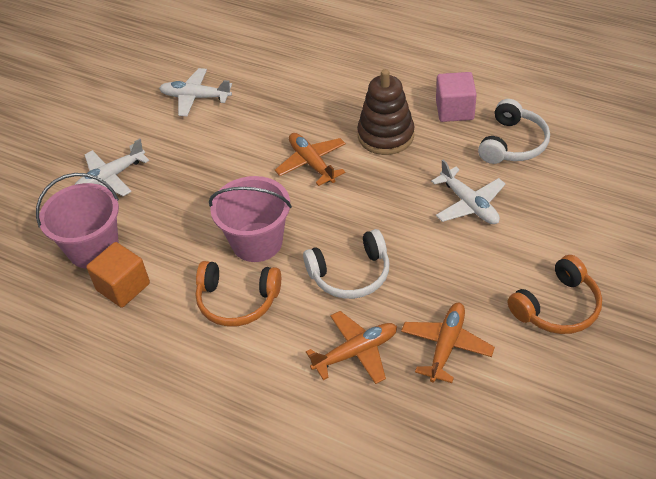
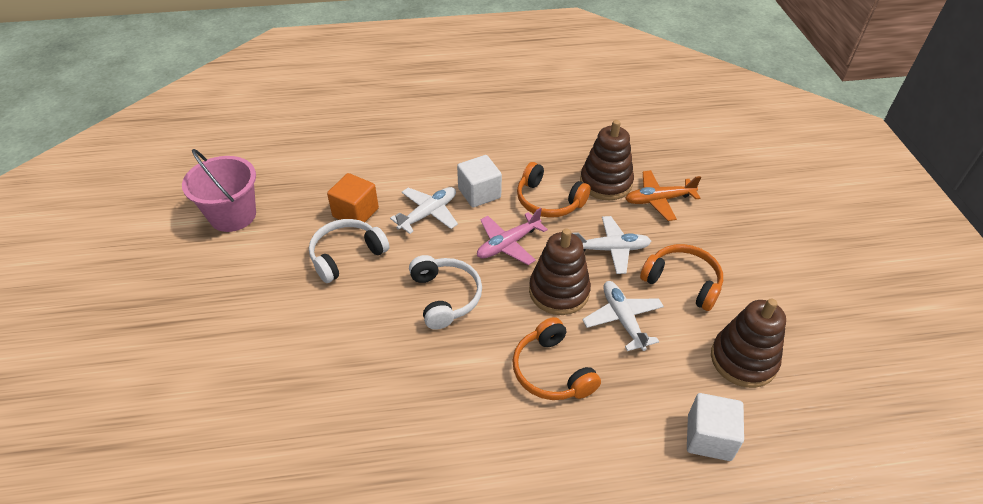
brown stacking toy: 1 -> 3
orange headphones: 2 -> 3
orange plane: 3 -> 1
pink bucket: 2 -> 1
pink cube: 1 -> 0
pink plane: 0 -> 1
white cube: 0 -> 2

